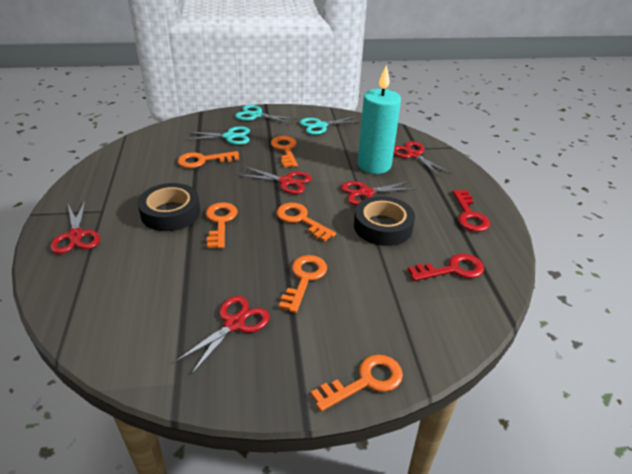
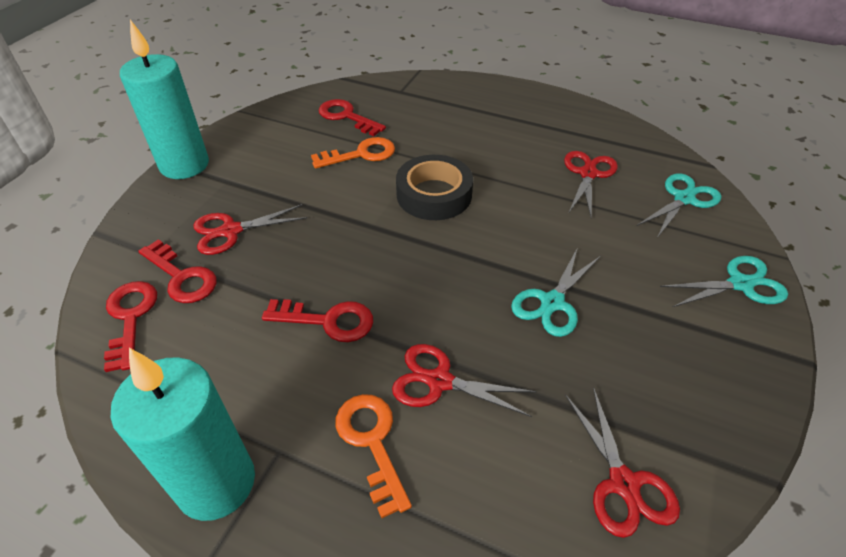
black tape: 2 -> 1
orange key: 6 -> 2
red key: 2 -> 4
red scissors: 5 -> 4
turquoise candle: 1 -> 2

